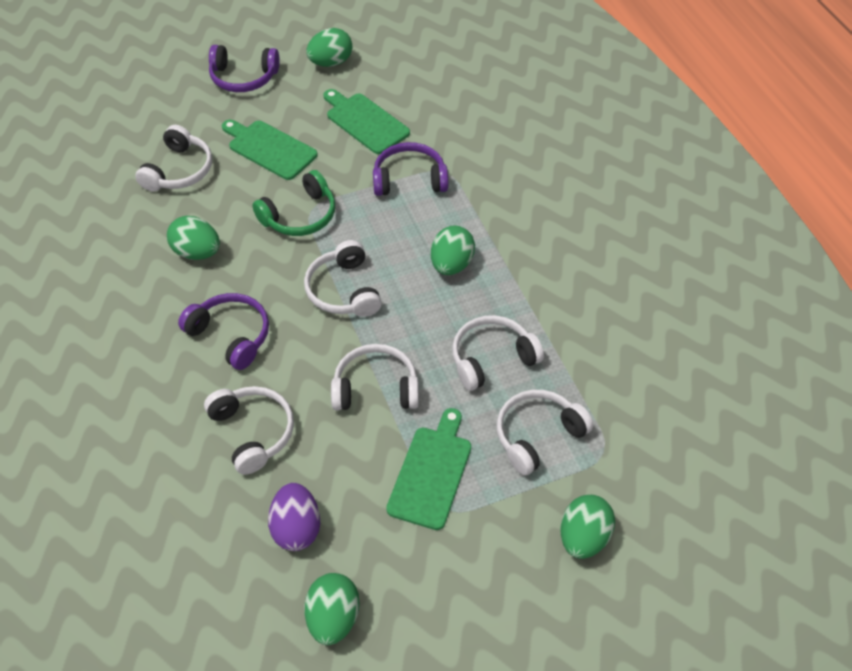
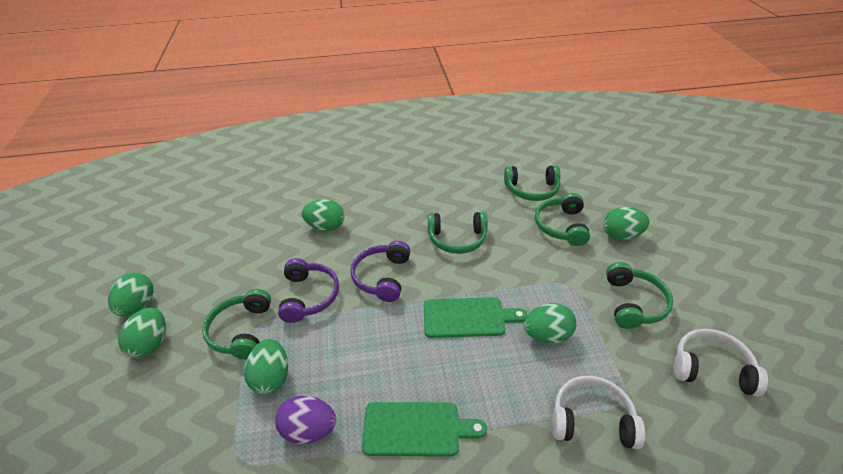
green cutting board: 3 -> 2
green egg: 5 -> 6
green headphones: 1 -> 5
purple headphones: 3 -> 2
white headphones: 6 -> 2

